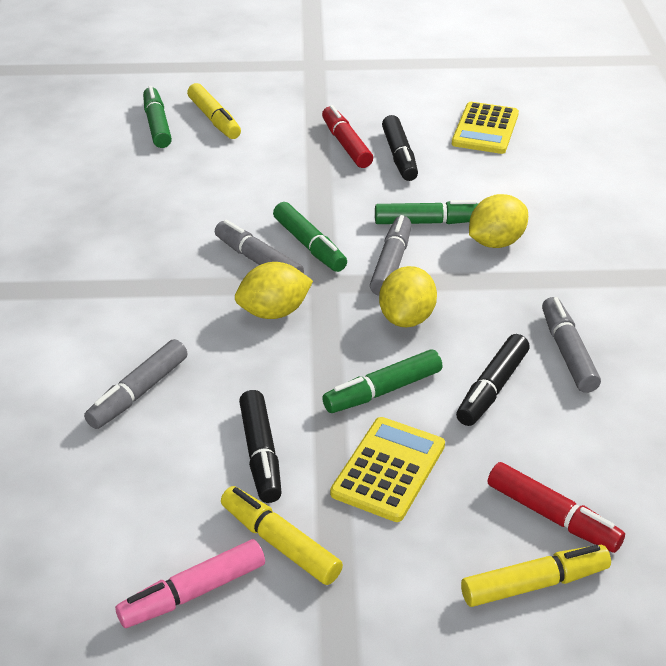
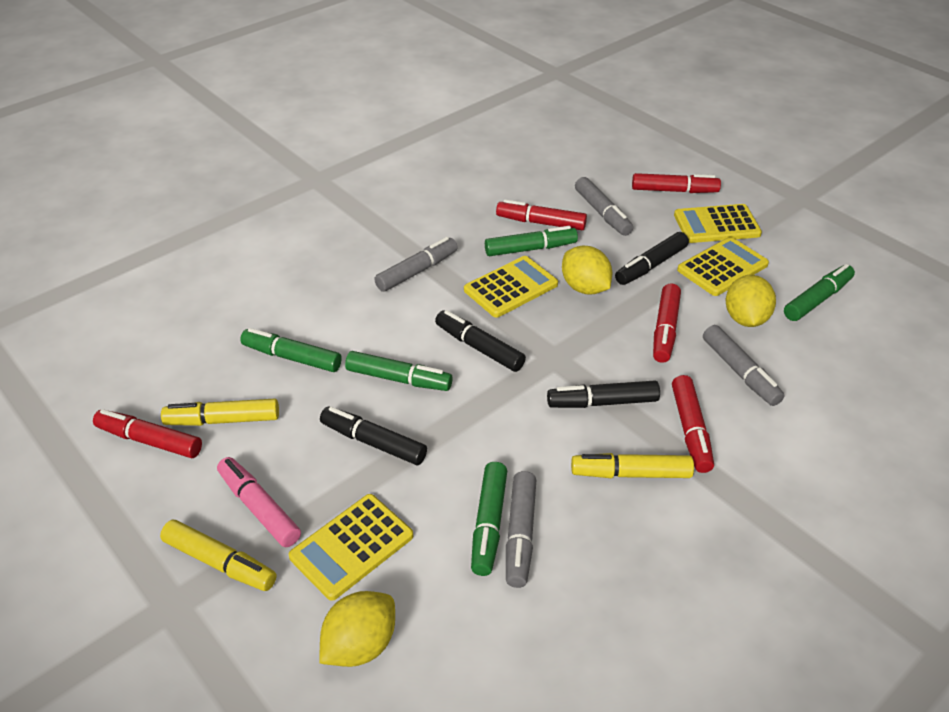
black marker: 3 -> 4
green marker: 4 -> 5
red marker: 2 -> 5
yellow calculator: 2 -> 4

